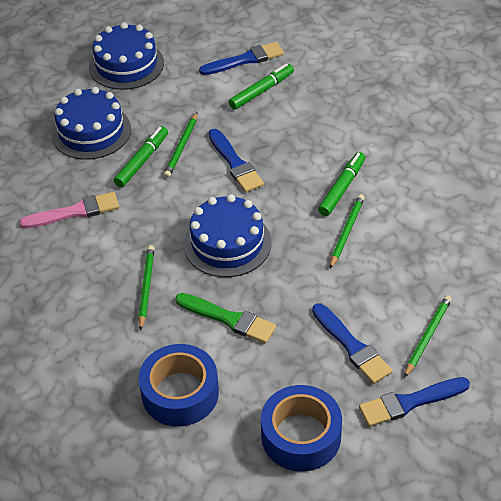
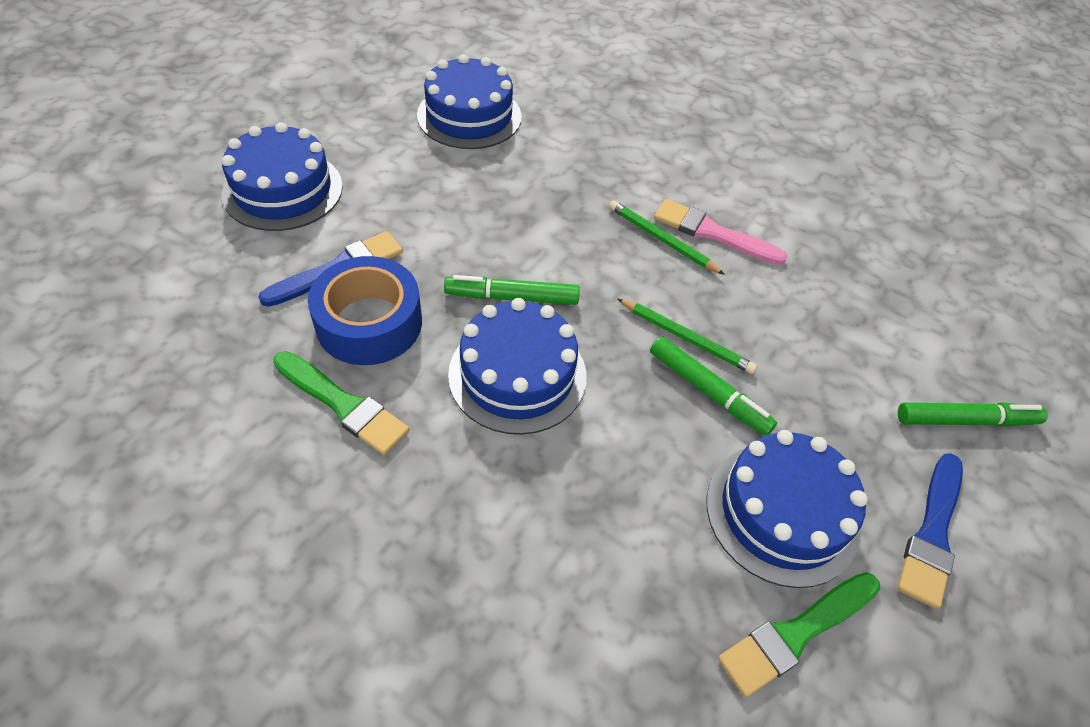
blue brush: 4 -> 2
blue cake: 3 -> 4
blue tape: 2 -> 1
green brush: 1 -> 2
green pencil: 4 -> 2

